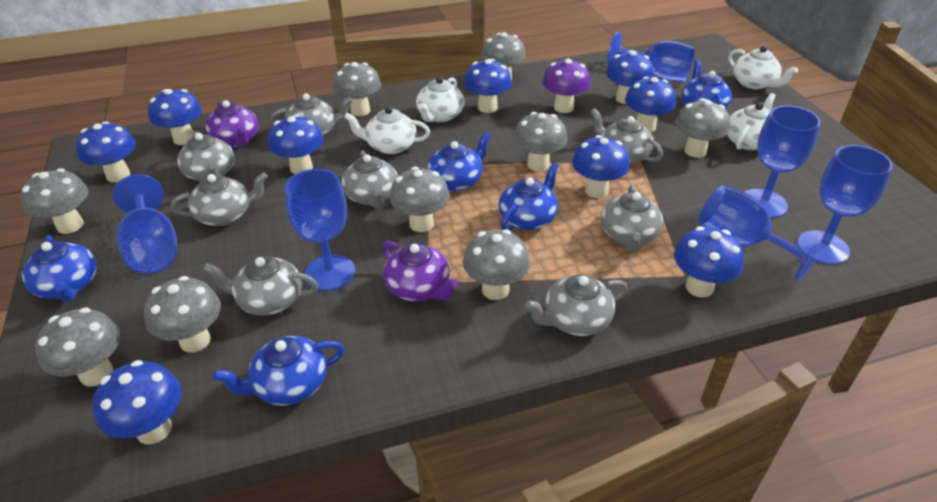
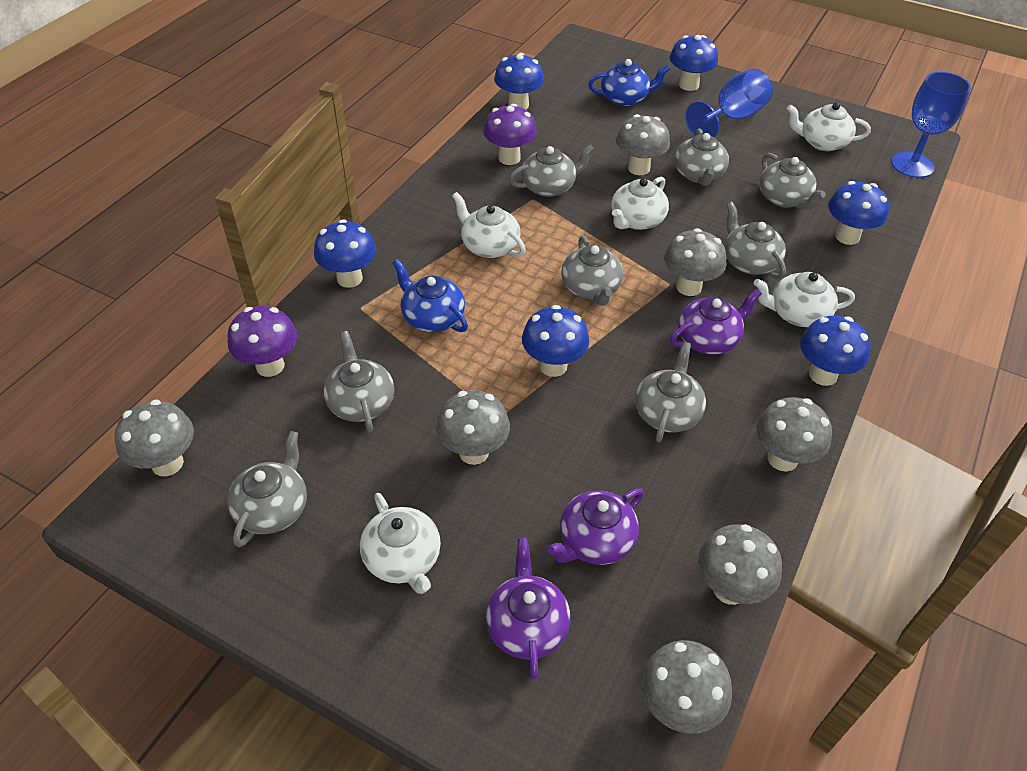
blue goblet: 6 -> 2
blue mushroom: 9 -> 6
blue teapot: 5 -> 2
grey mushroom: 9 -> 7
purple mushroom: 1 -> 2
purple teapot: 2 -> 3
white teapot: 4 -> 5

